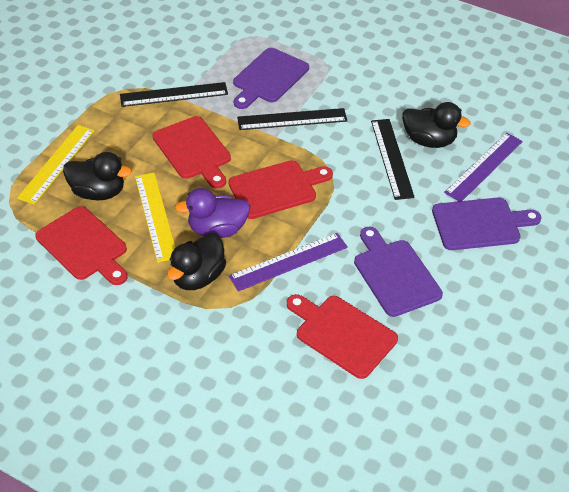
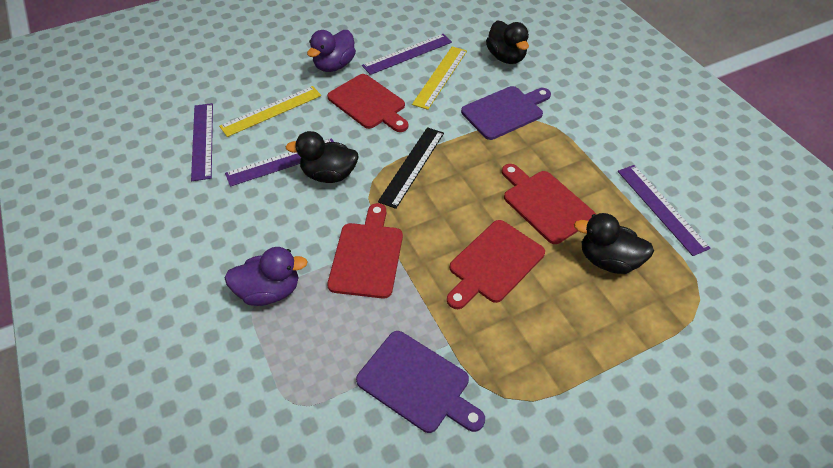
black ruler: 3 -> 1
purple cutting board: 3 -> 2
purple duck: 1 -> 2
purple ruler: 2 -> 4

